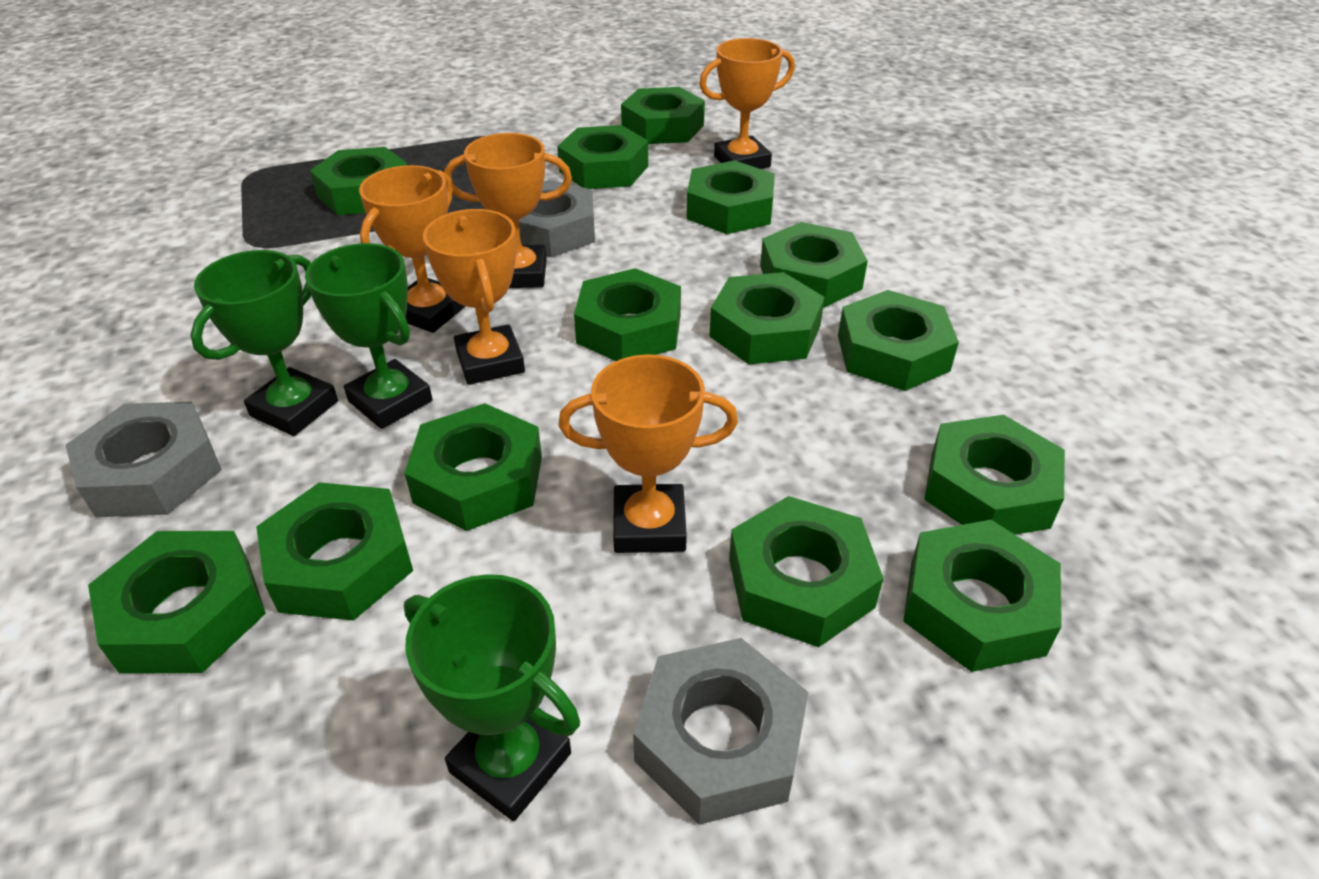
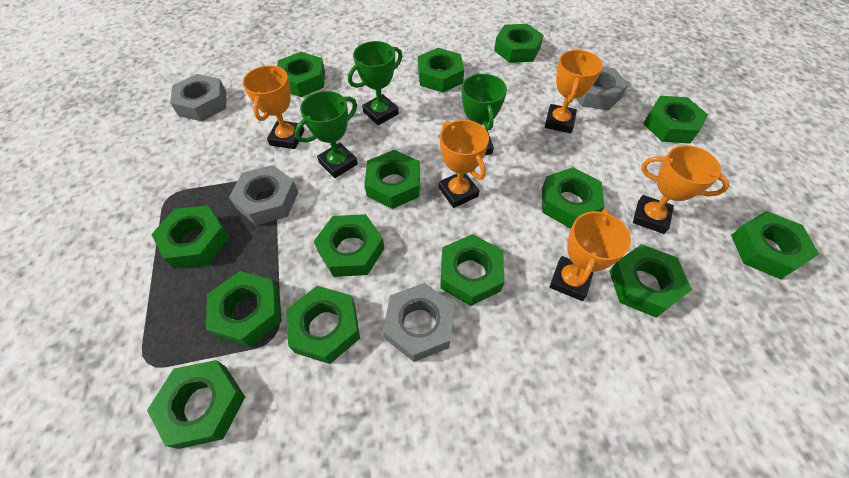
grey nut: 3 -> 4

